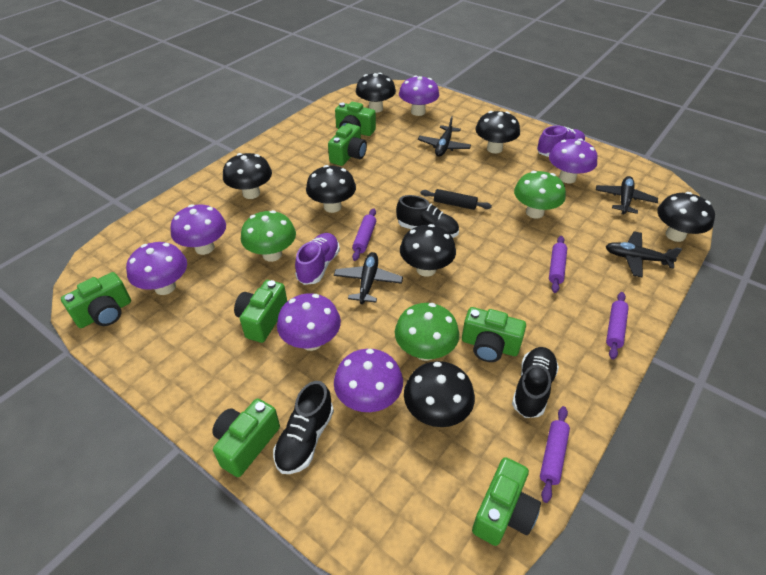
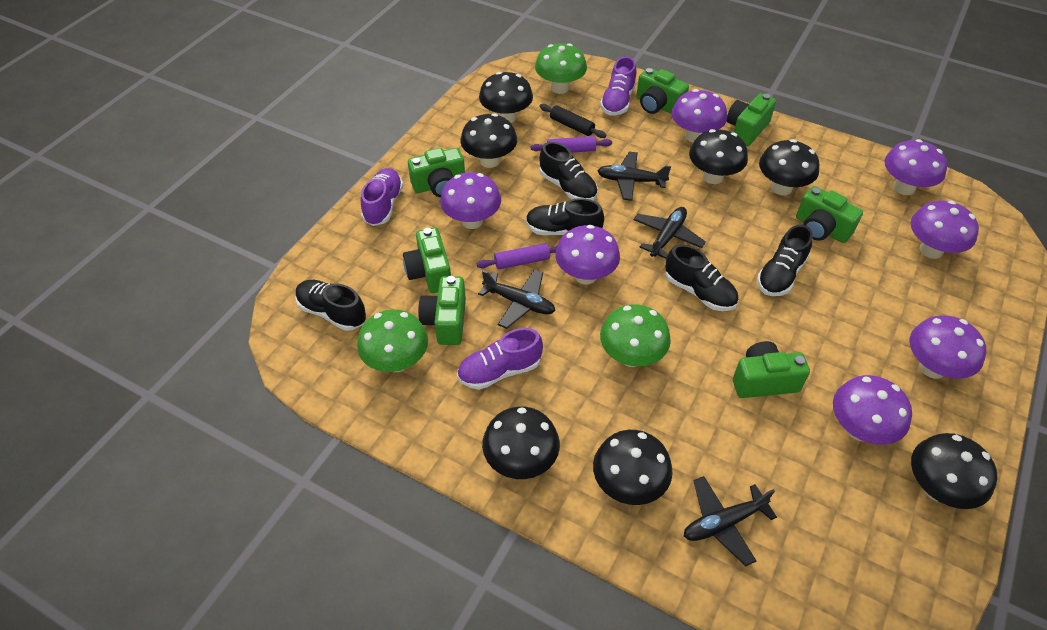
black shoe: 3 -> 5
purple mushroom: 6 -> 7
purple rolling pin: 4 -> 2
purple shoe: 2 -> 3

